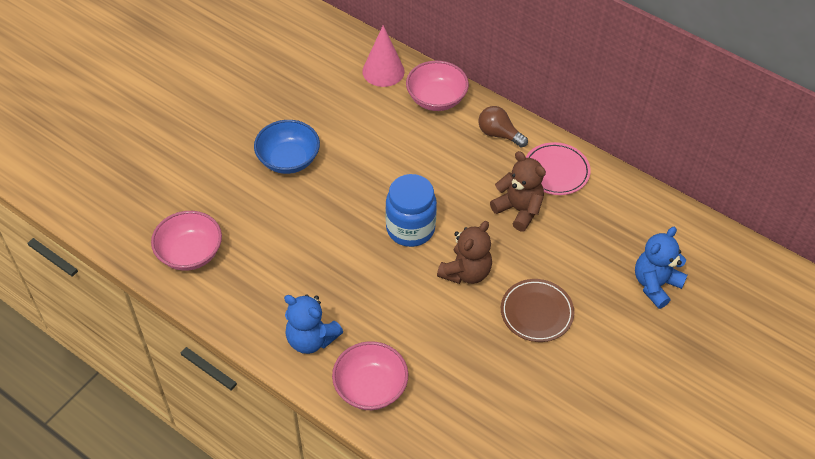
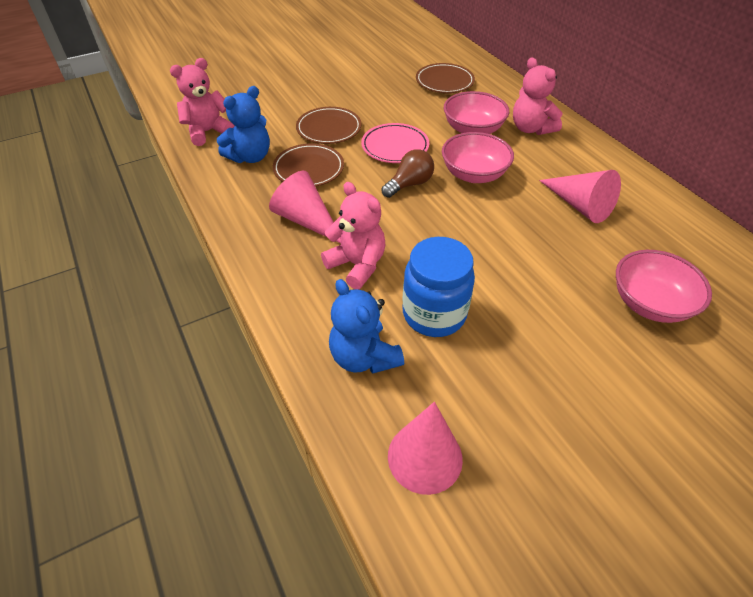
blue bowl: 1 -> 0
brown plate: 1 -> 3
brown teddy bear: 2 -> 0
pink cone: 1 -> 3
pink teddy bear: 0 -> 3

